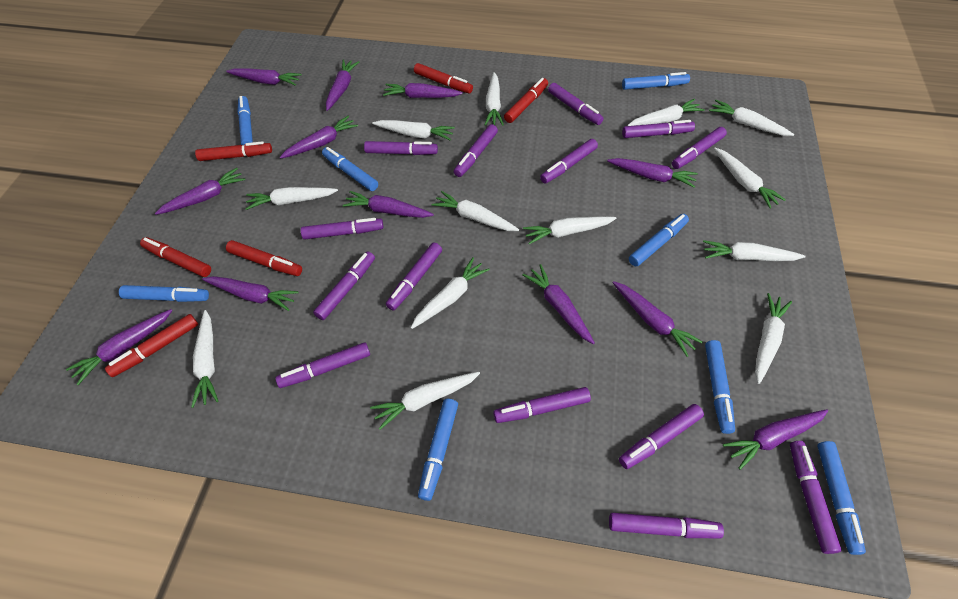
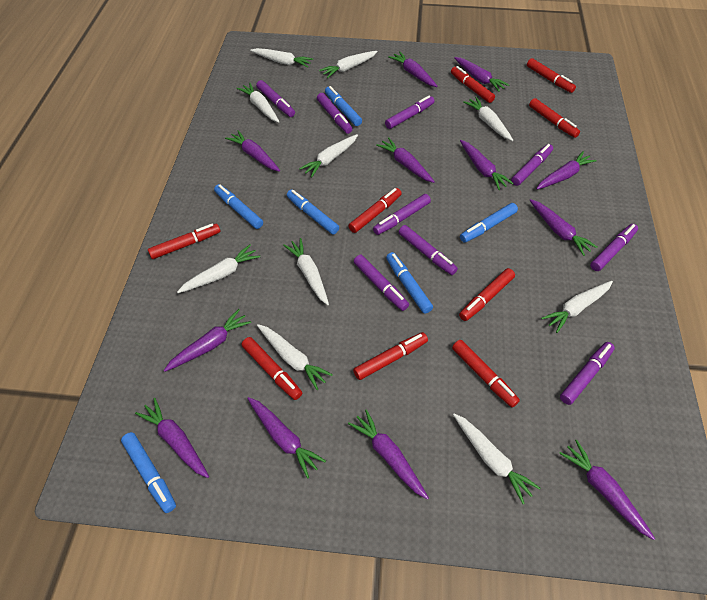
blue marker: 8 -> 6
purple marker: 14 -> 9
red marker: 6 -> 9
white carrot: 13 -> 10

